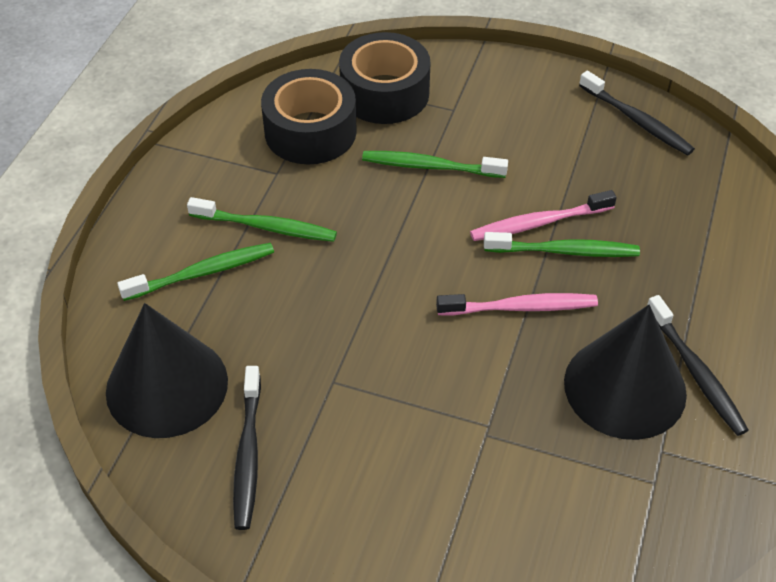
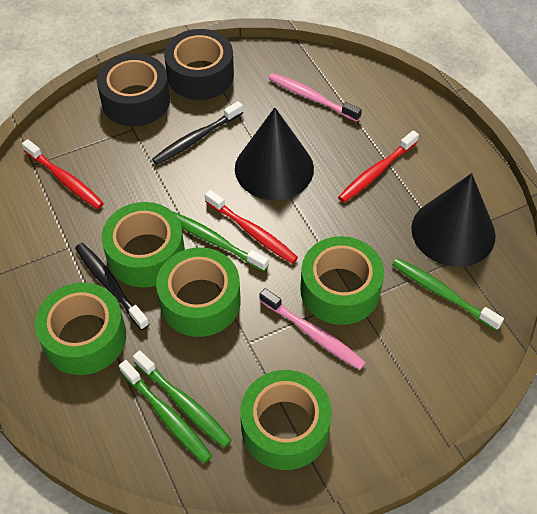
black toothbrush: 3 -> 2
green tape: 0 -> 5
red toothbrush: 0 -> 3

